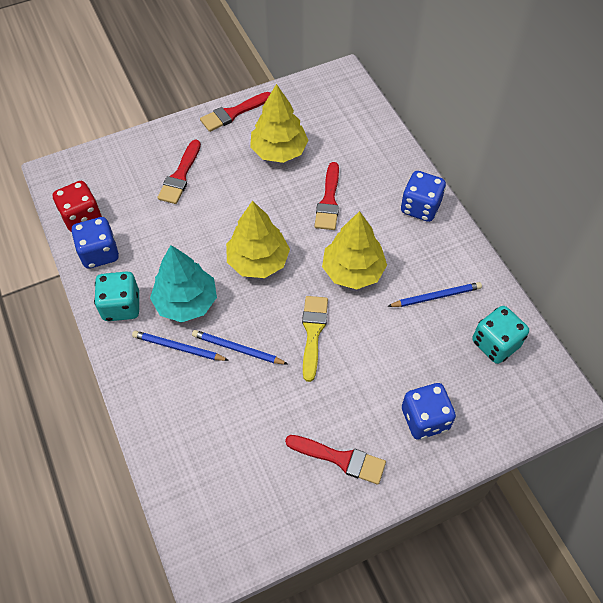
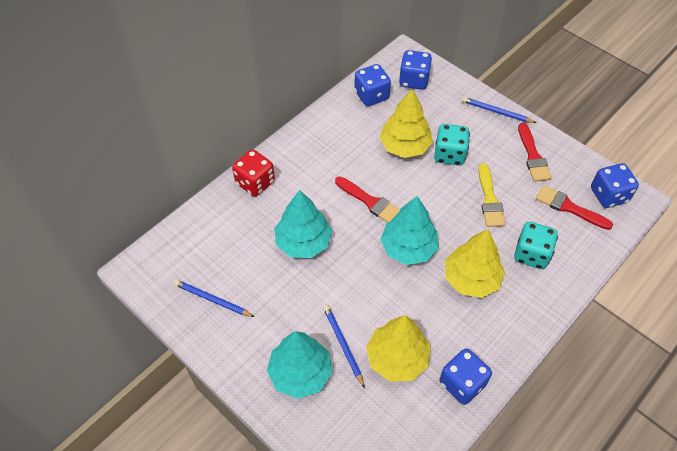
blue dice: 3 -> 4
red brush: 4 -> 3
turquoise tree: 1 -> 3

